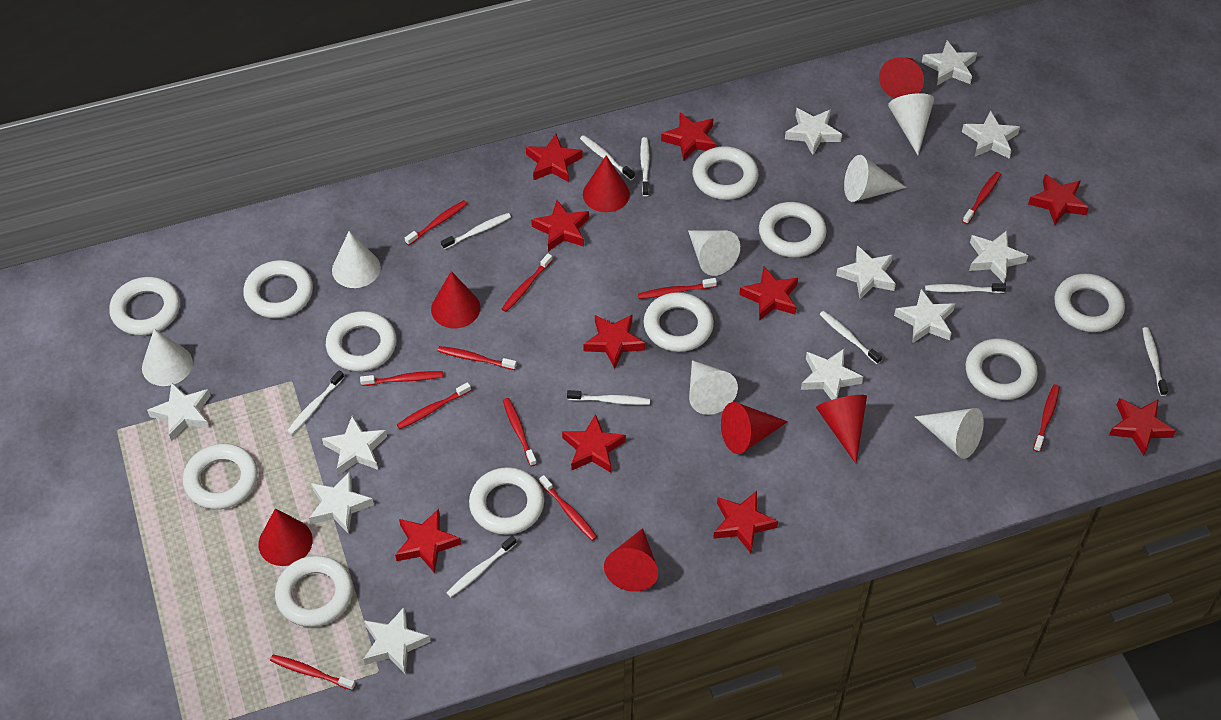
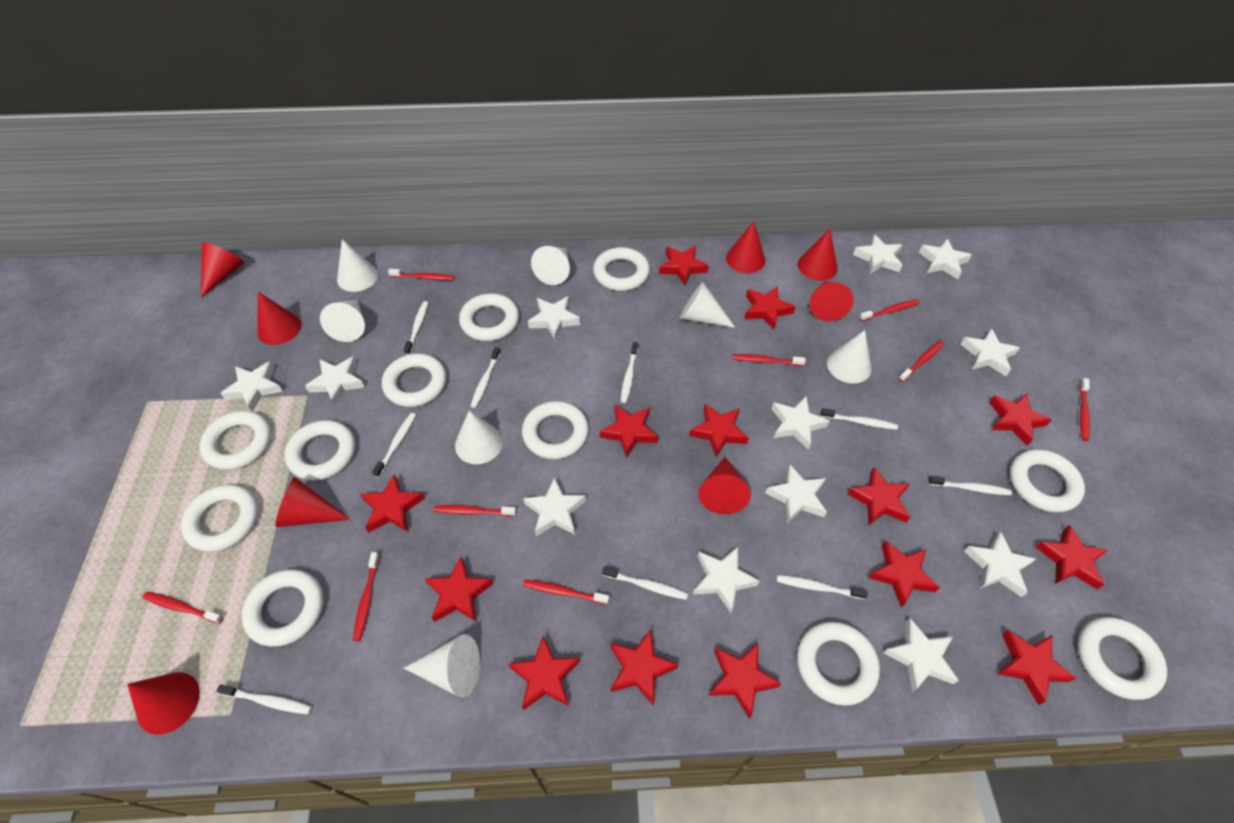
red cone: 7 -> 8
red star: 10 -> 14
red toothbrush: 11 -> 9
white star: 11 -> 12

